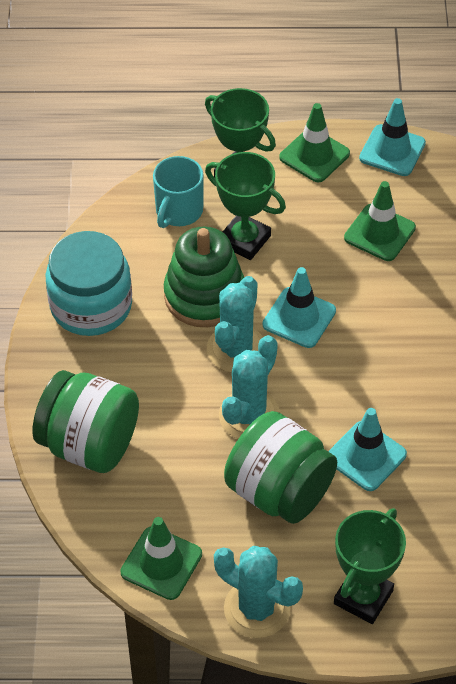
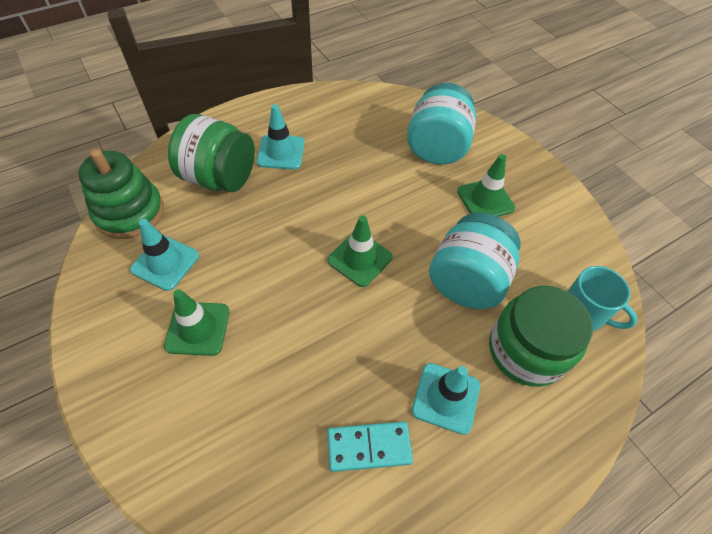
green trophy: 3 -> 0
turquoise cactus: 3 -> 0
turquoise domino: 0 -> 1
turquoise jar: 1 -> 2

